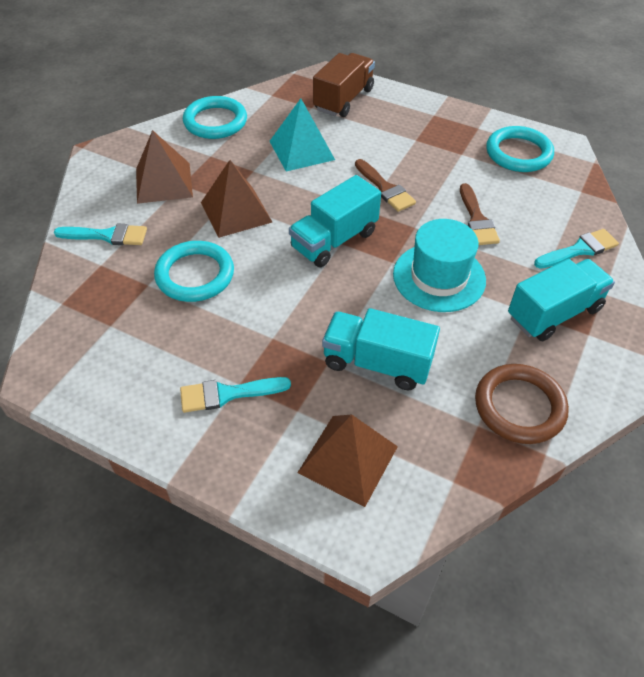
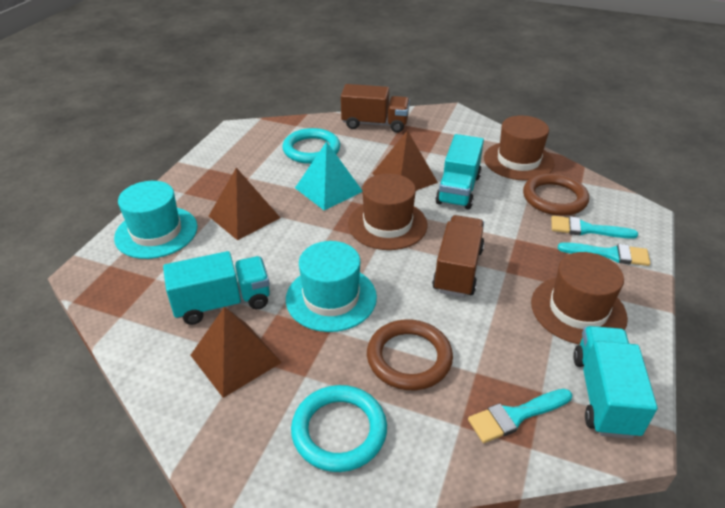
brown brush: 2 -> 0
brown hat: 0 -> 3
brown ring: 1 -> 2
brown truck: 1 -> 2
turquoise hat: 1 -> 2
turquoise ring: 3 -> 2

